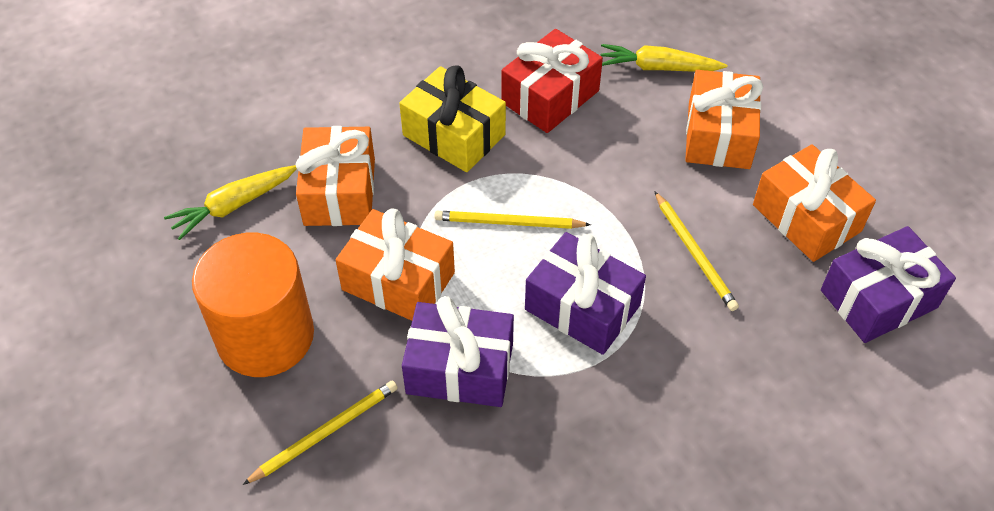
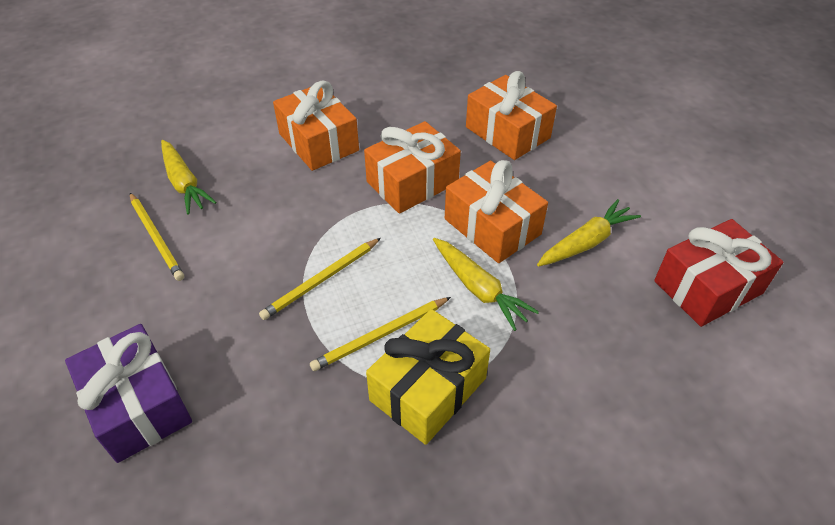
orange cylinder: 1 -> 0
purple gift: 3 -> 1
yellow carrot: 2 -> 3

